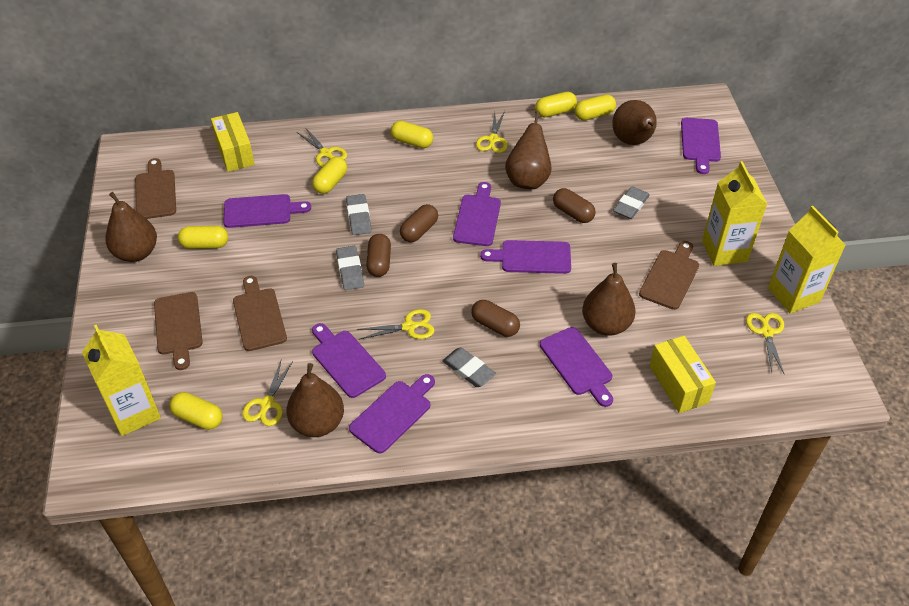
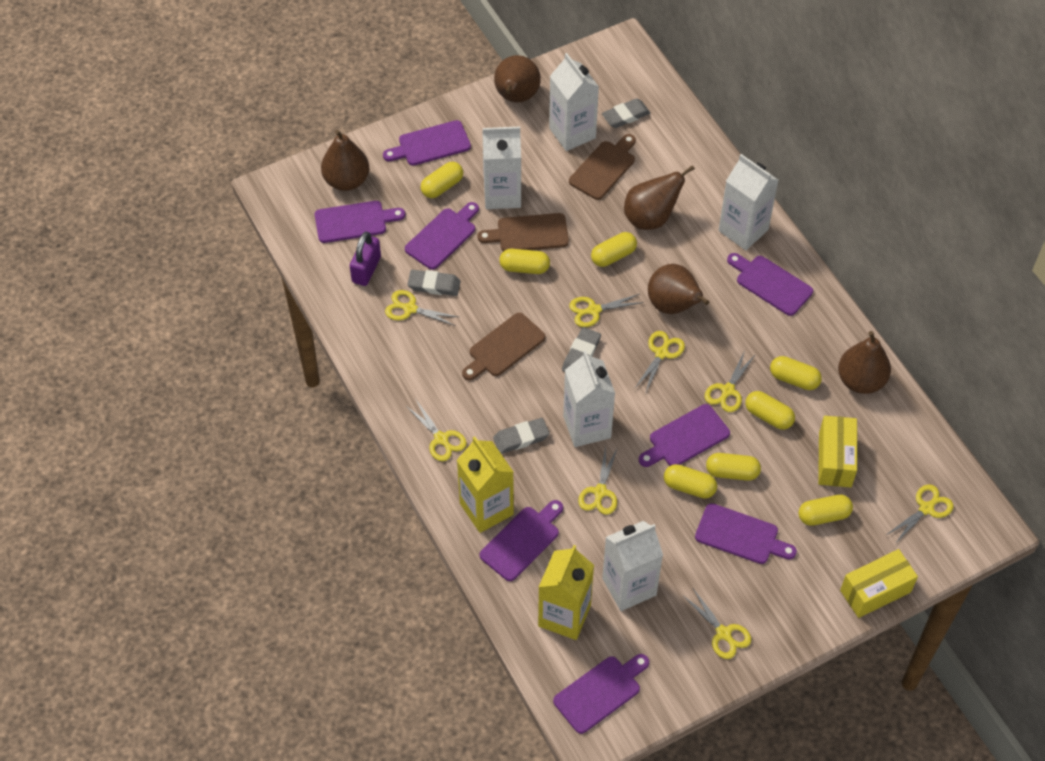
brown capsule: 4 -> 0
brown cutting board: 4 -> 3
purple cutting board: 7 -> 8
purple padlock: 0 -> 1
white carton: 0 -> 5
yellow capsule: 6 -> 8
yellow carton: 3 -> 2
yellow scissors: 5 -> 8

